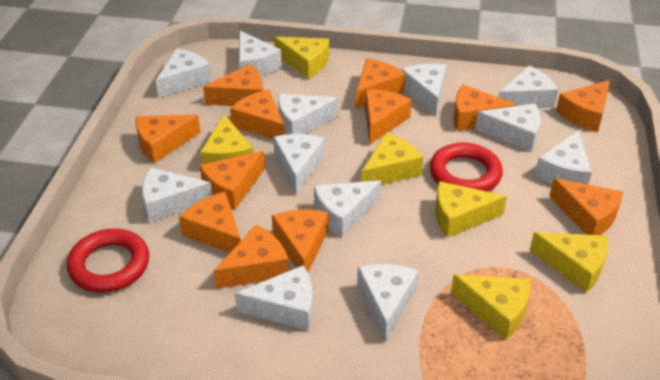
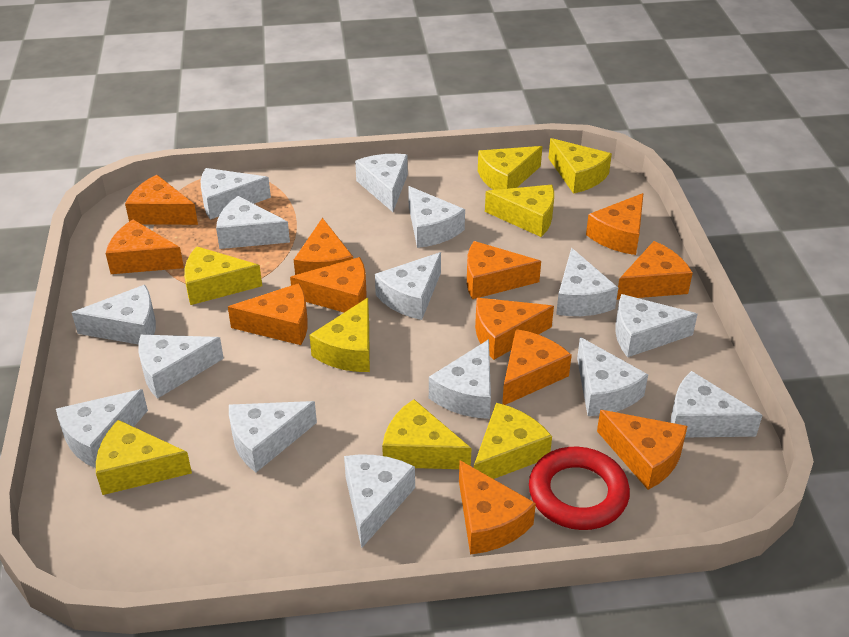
red ring: 2 -> 1
white cheese: 12 -> 15
yellow cheese: 6 -> 8

